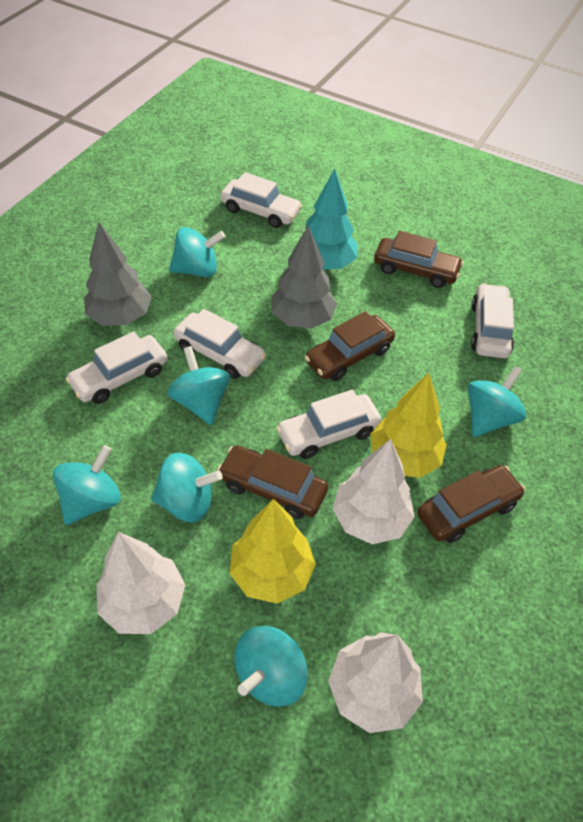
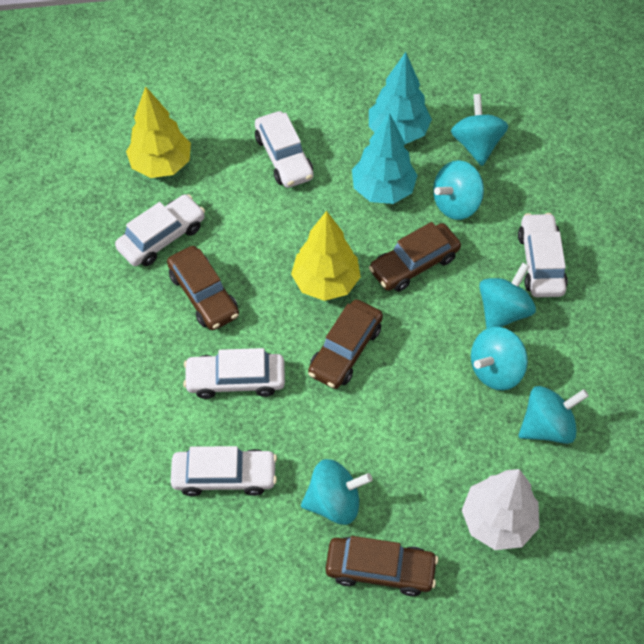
grey tree: 2 -> 0
turquoise tree: 1 -> 2
white tree: 3 -> 1

